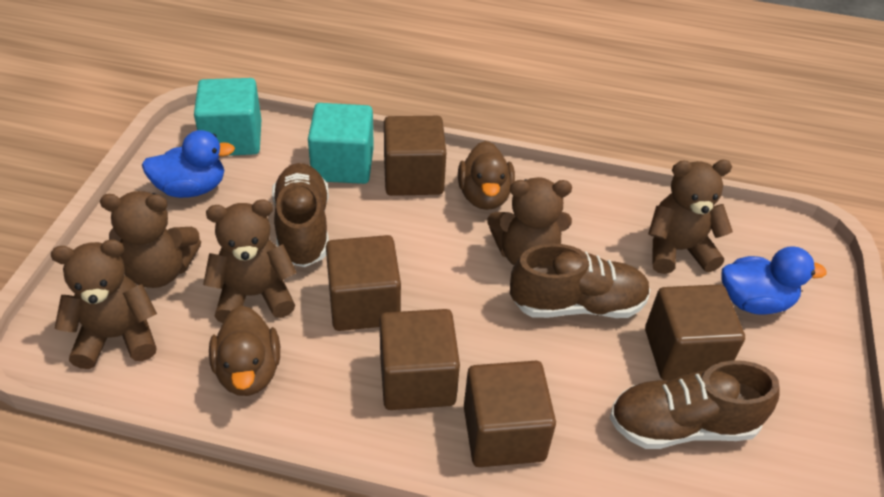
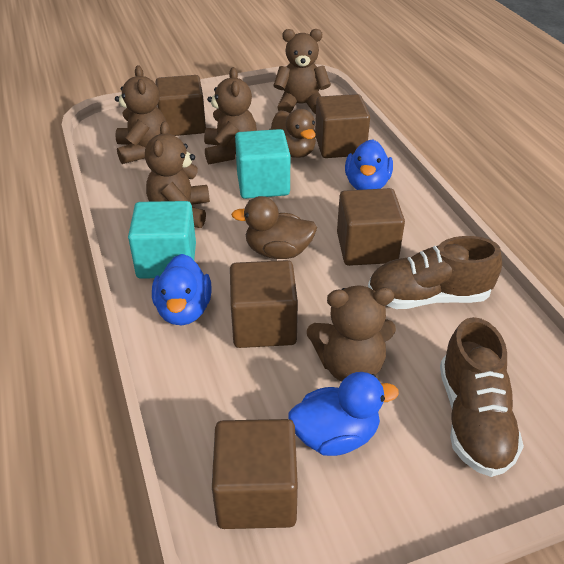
blue duck: 2 -> 3
brown shoe: 3 -> 2

